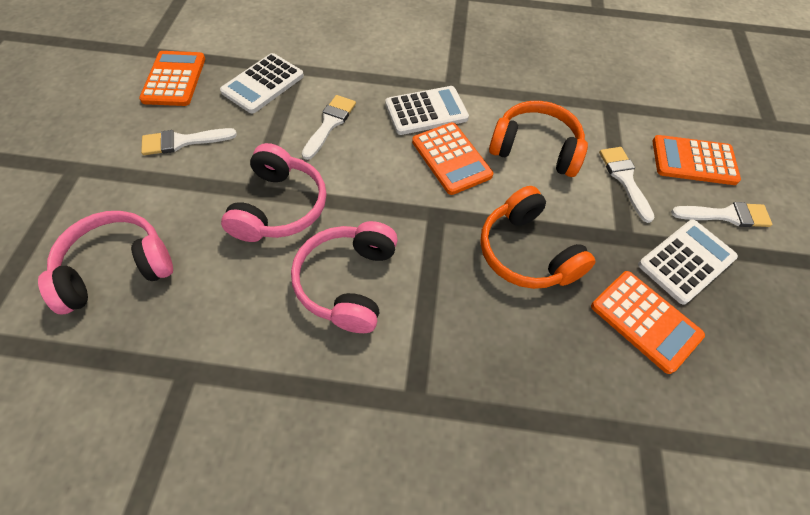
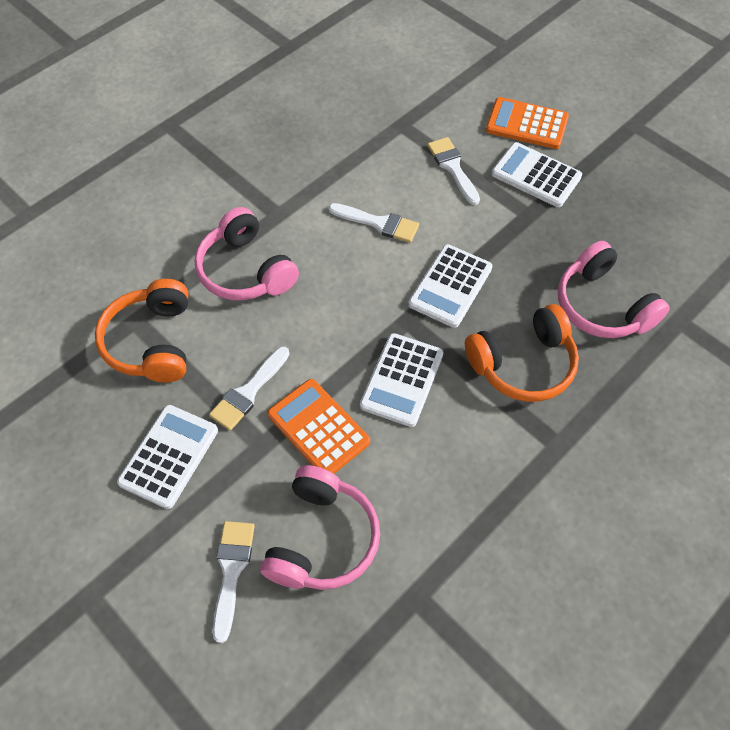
orange calculator: 4 -> 2
white calculator: 3 -> 4

